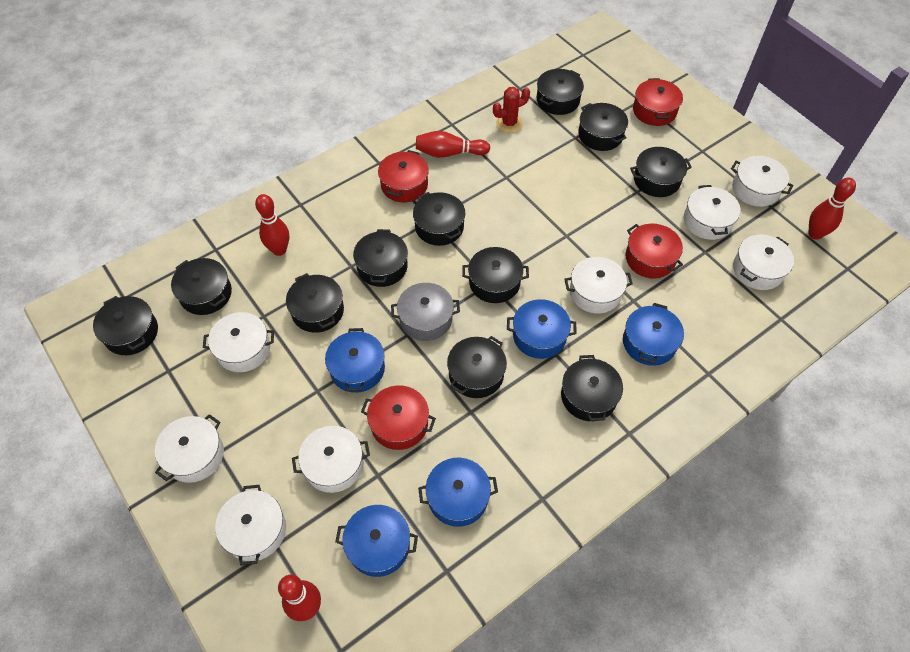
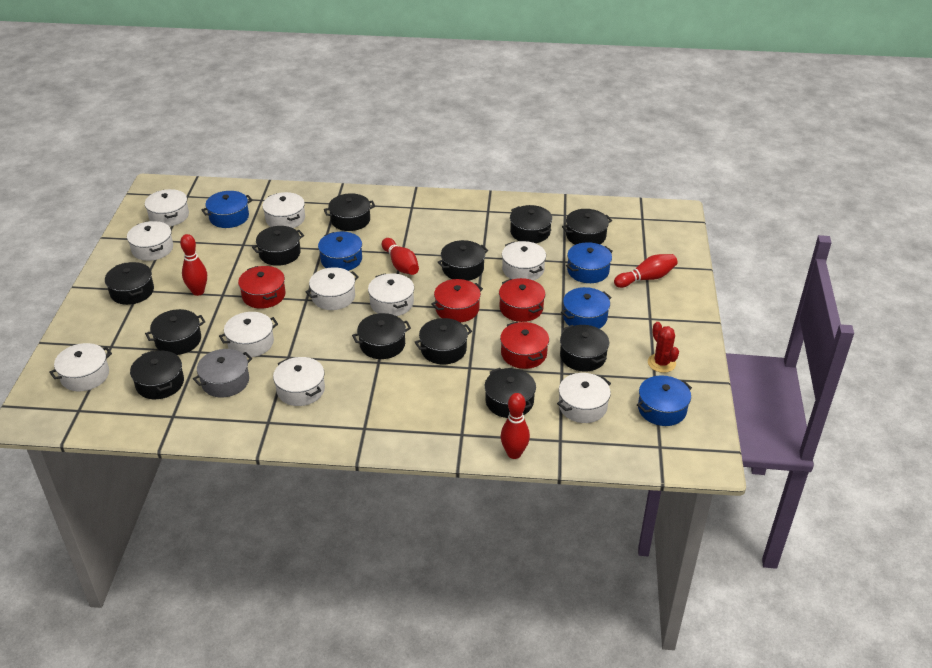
black pot: 11 -> 12
white pot: 8 -> 10

